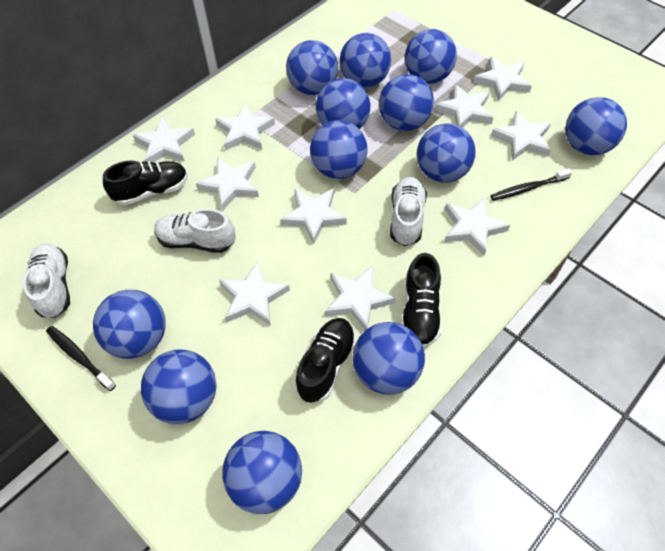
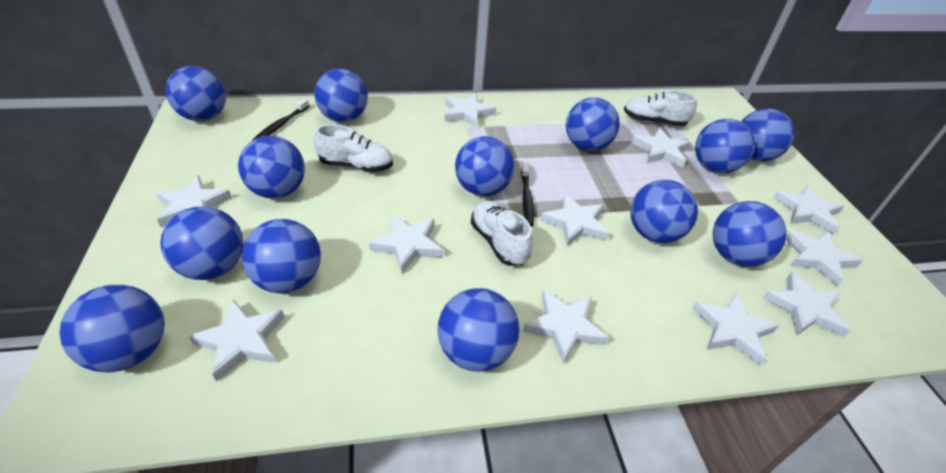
black shoe: 3 -> 0
blue ball: 12 -> 13
white star: 10 -> 11

